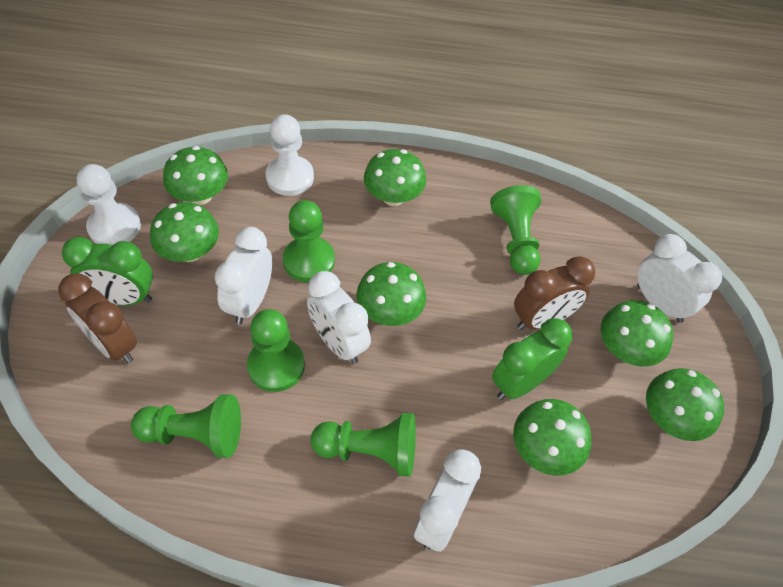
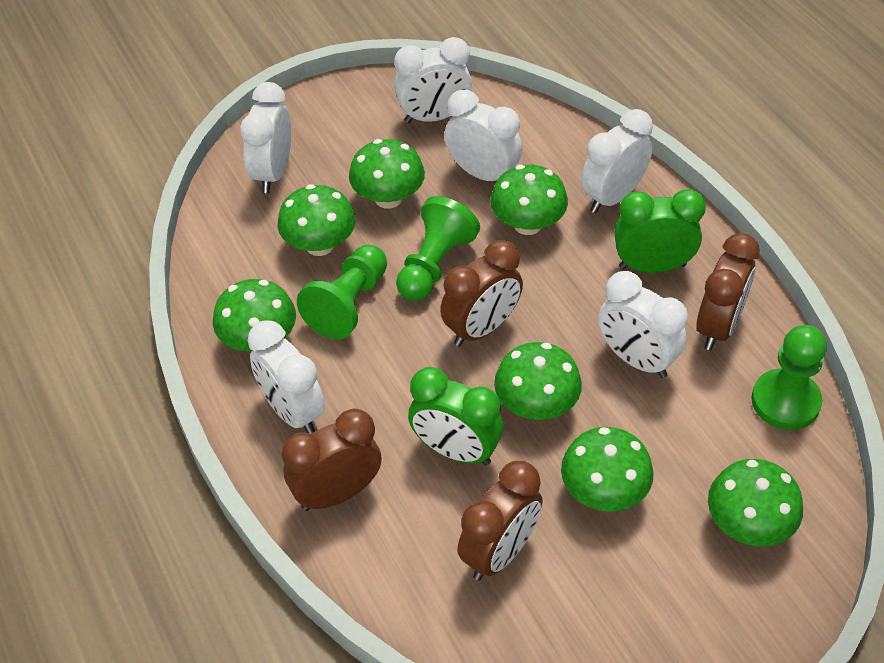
brown clock: 2 -> 4
green pawn: 5 -> 3
white clock: 4 -> 6
white pawn: 2 -> 0

